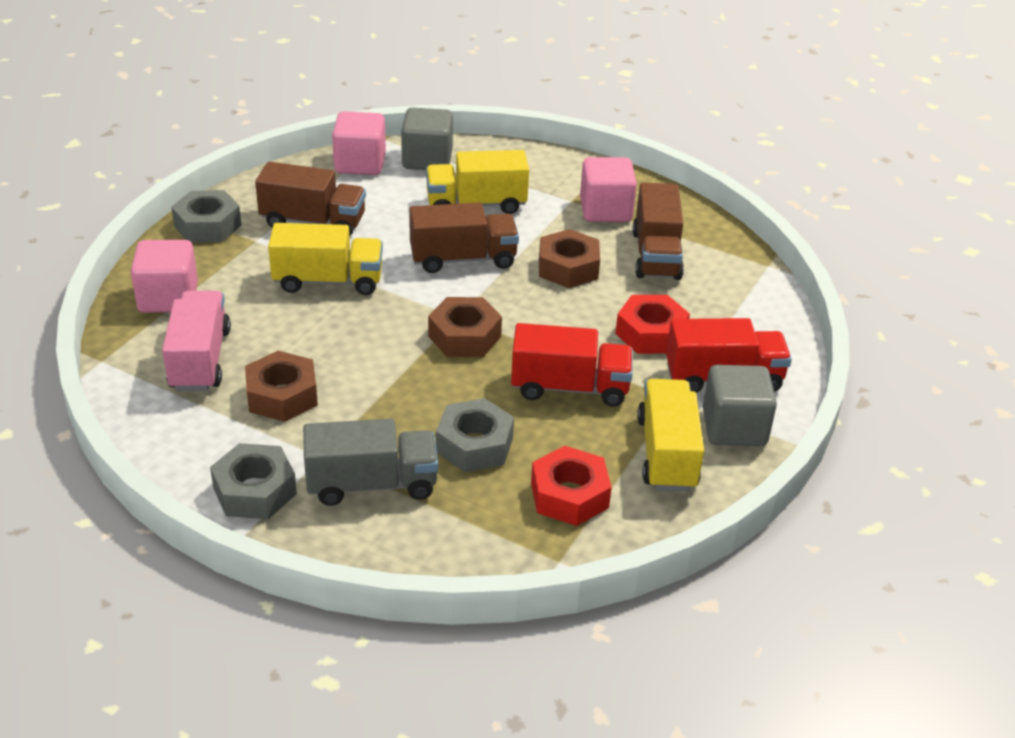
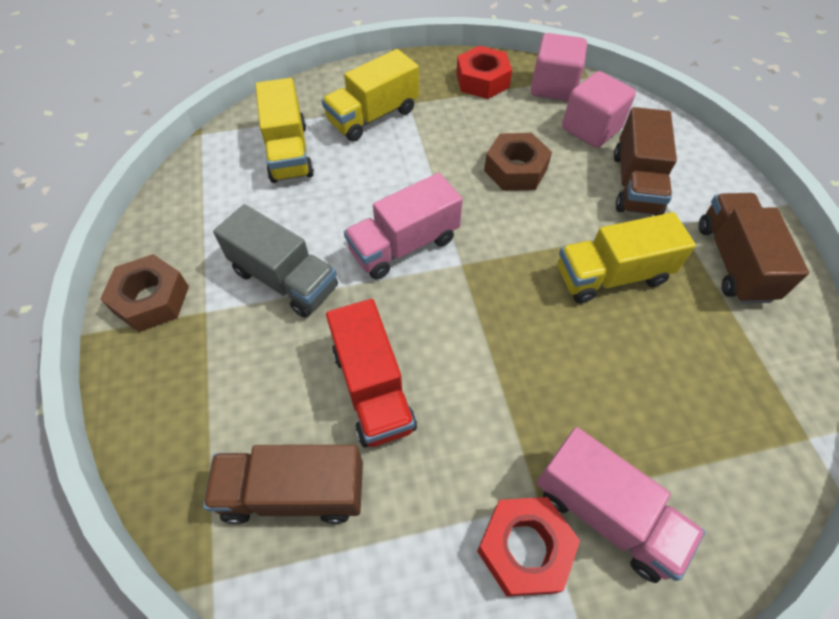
brown nut: 3 -> 2
grey cube: 2 -> 0
grey nut: 3 -> 0
pink cube: 3 -> 2
pink truck: 1 -> 2
red truck: 2 -> 1

